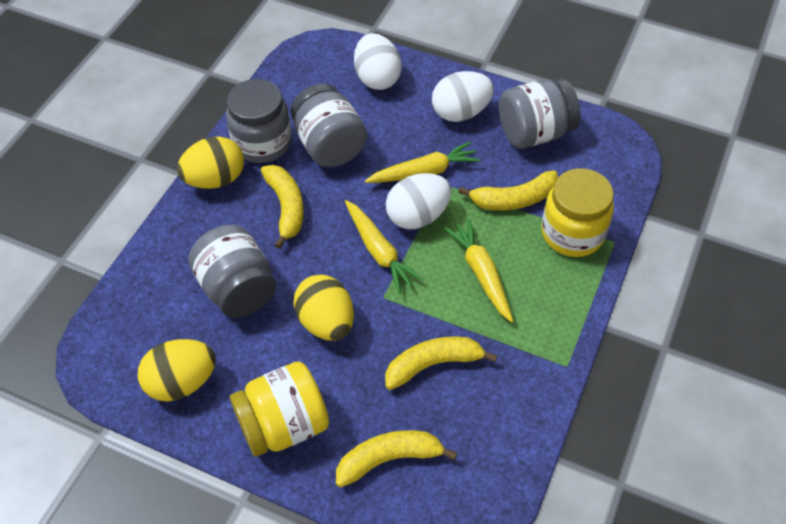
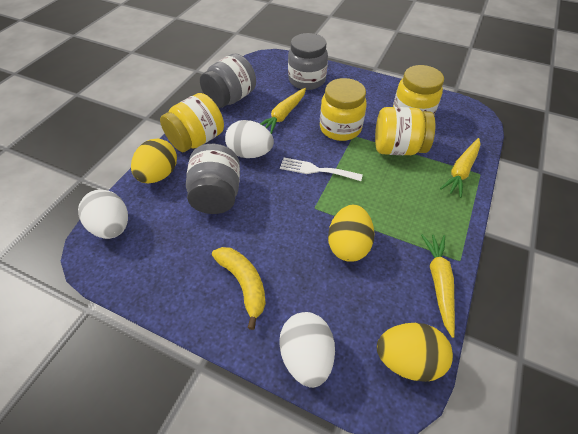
grey jar: 4 -> 3
white fork: 0 -> 1
yellow banana: 4 -> 1
yellow jar: 2 -> 4

